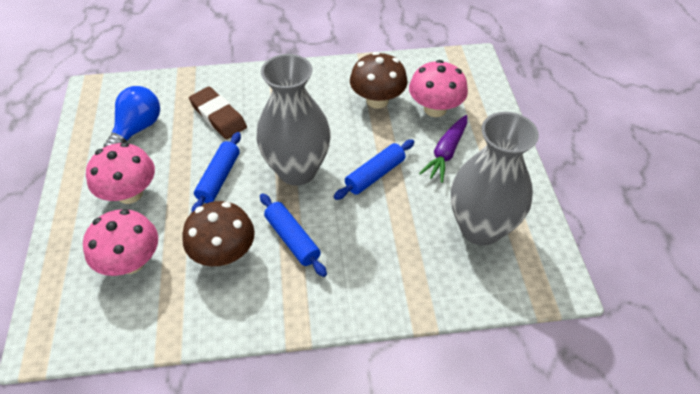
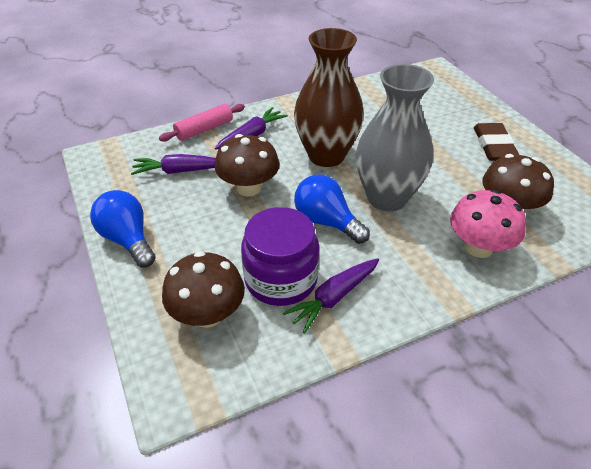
blue light bulb: 1 -> 2
blue rolling pin: 3 -> 0
brown mushroom: 2 -> 3
brown vase: 0 -> 1
grey vase: 2 -> 1
pink mushroom: 3 -> 1
pink rolling pin: 0 -> 1
purple carrot: 1 -> 3
purple jar: 0 -> 1

